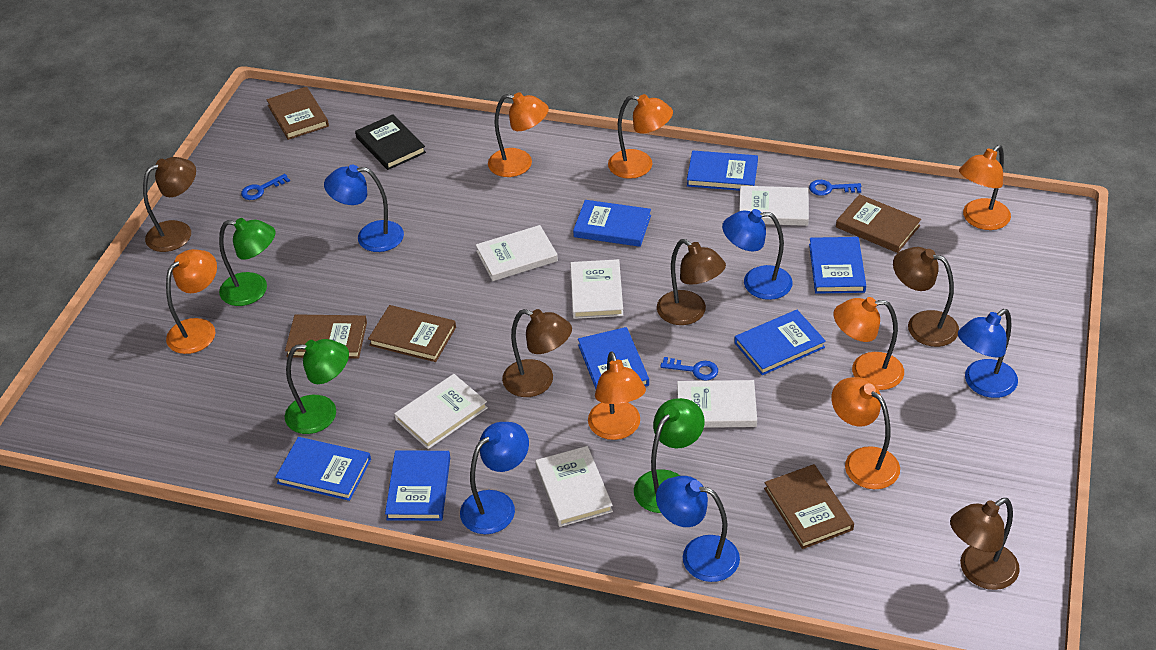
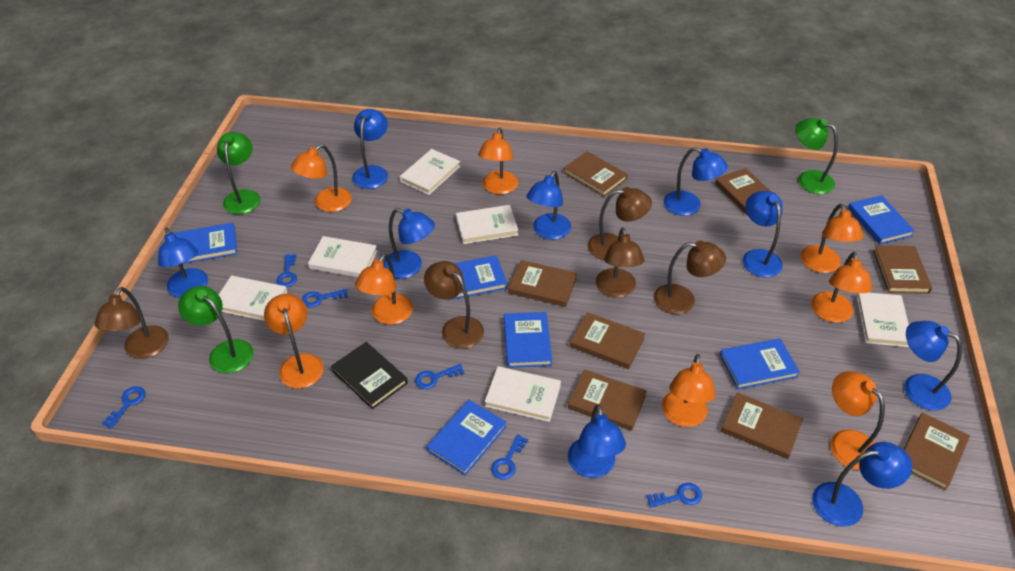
blue book: 7 -> 6
blue key: 3 -> 6
blue lamp: 5 -> 9
brown book: 5 -> 8
orange lamp: 7 -> 8

